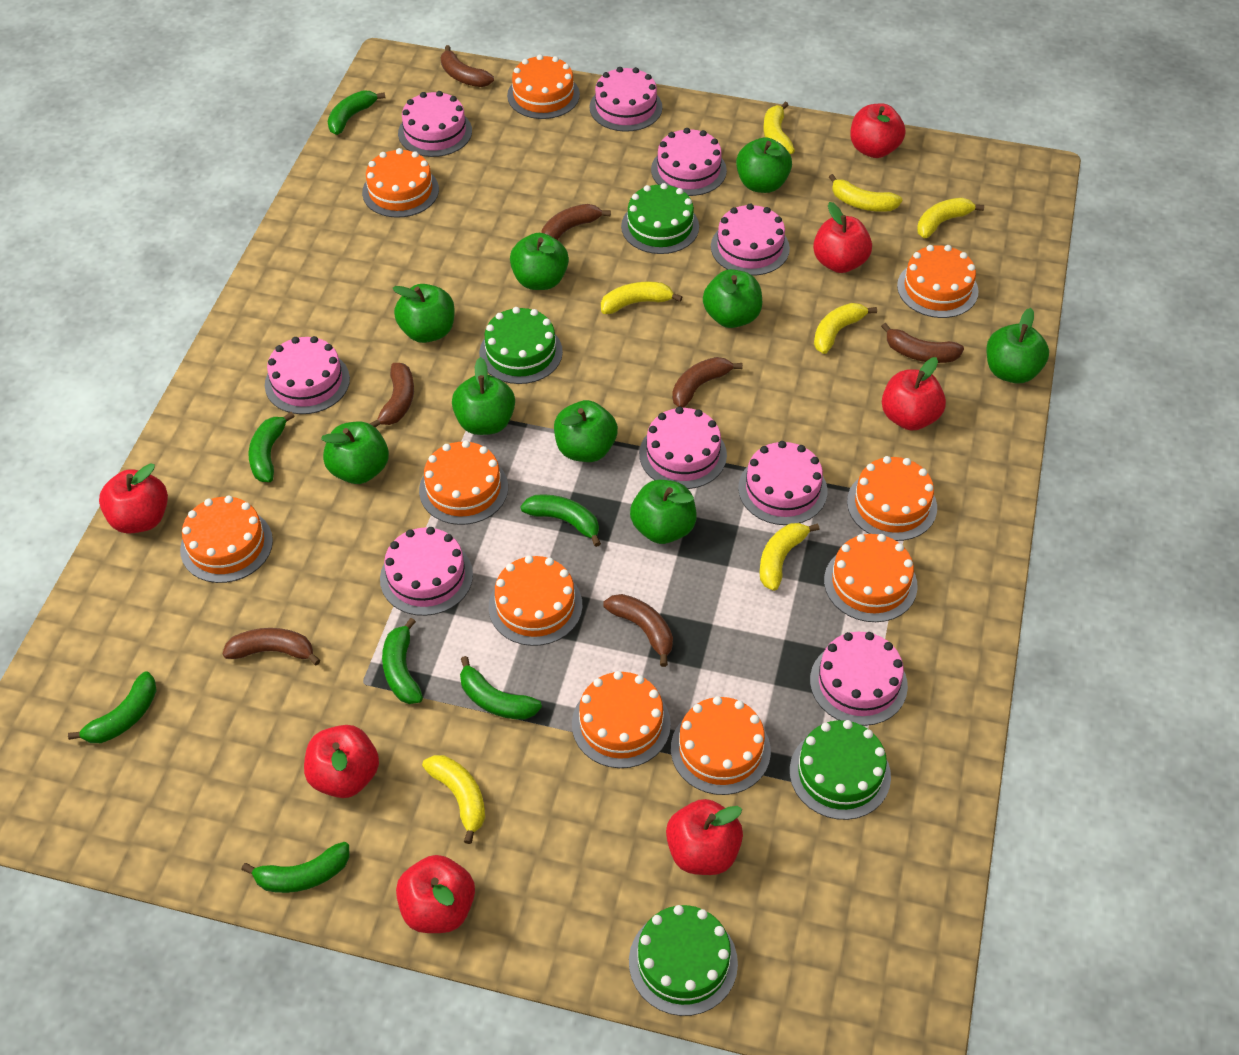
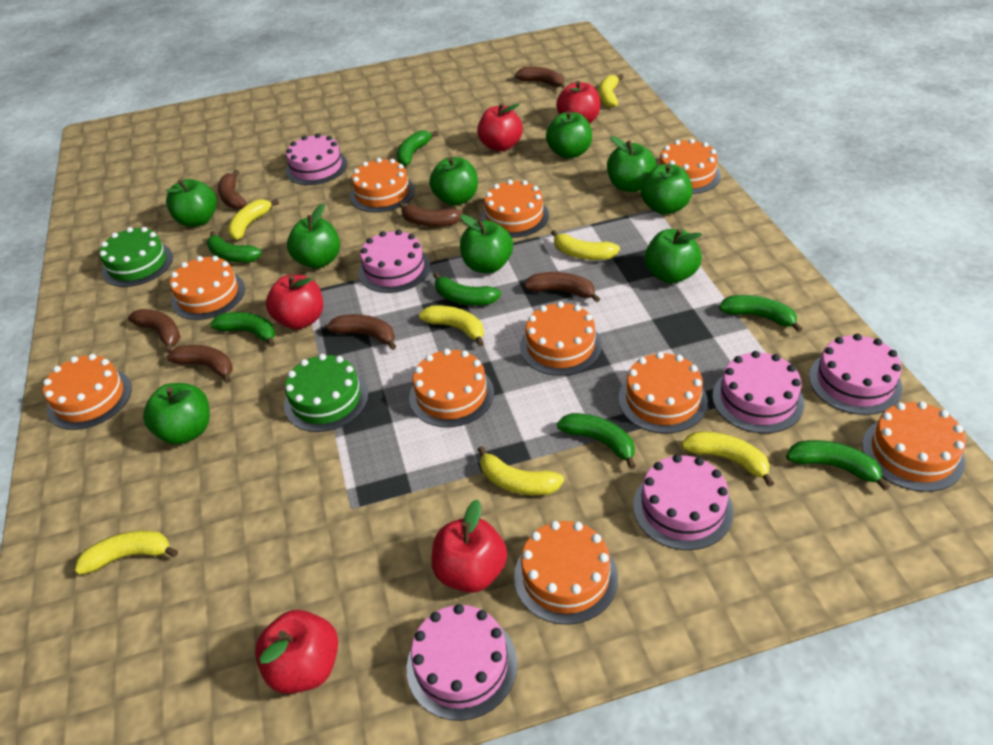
green cake: 4 -> 2
pink cake: 9 -> 6
red apple: 7 -> 5

